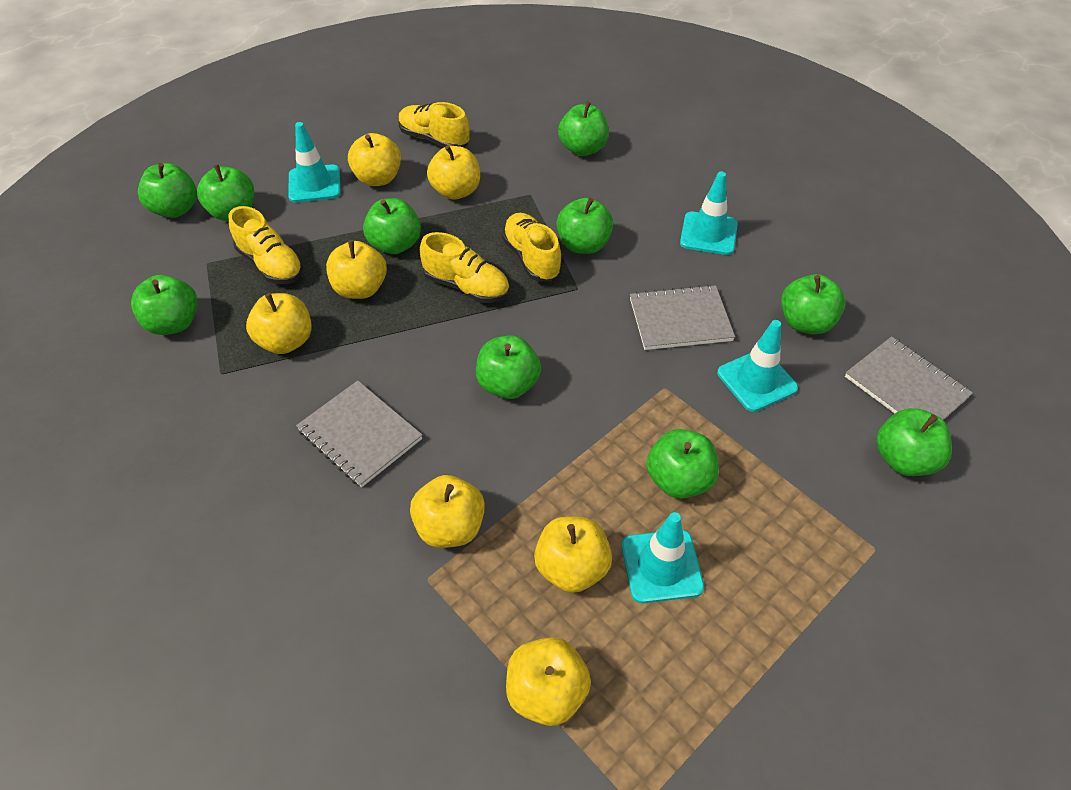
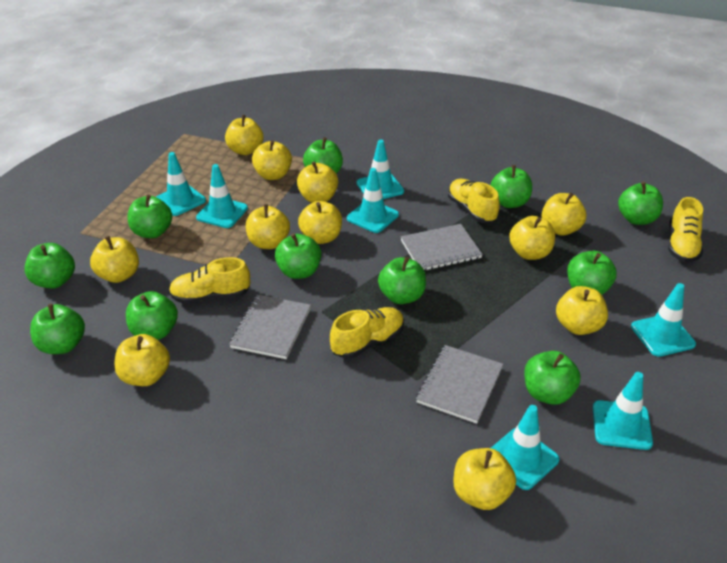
green apple: 10 -> 11
turquoise traffic cone: 4 -> 7
yellow apple: 7 -> 11

